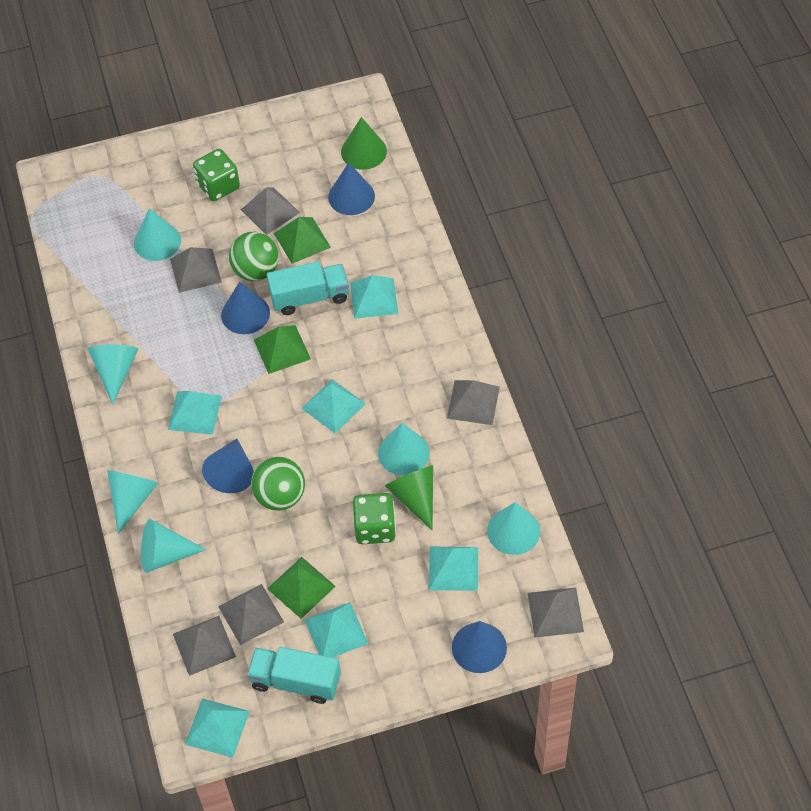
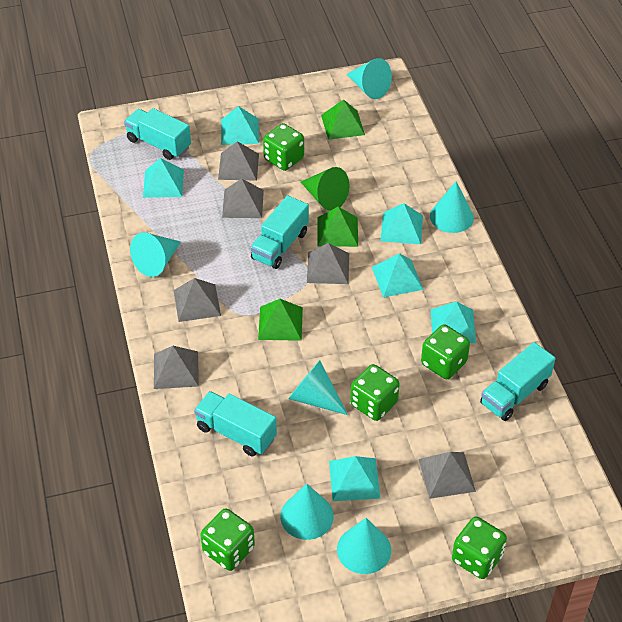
blue cone: 4 -> 0
green ball: 2 -> 0
green cone: 2 -> 1
green dice: 2 -> 5
turquoise truck: 2 -> 4

